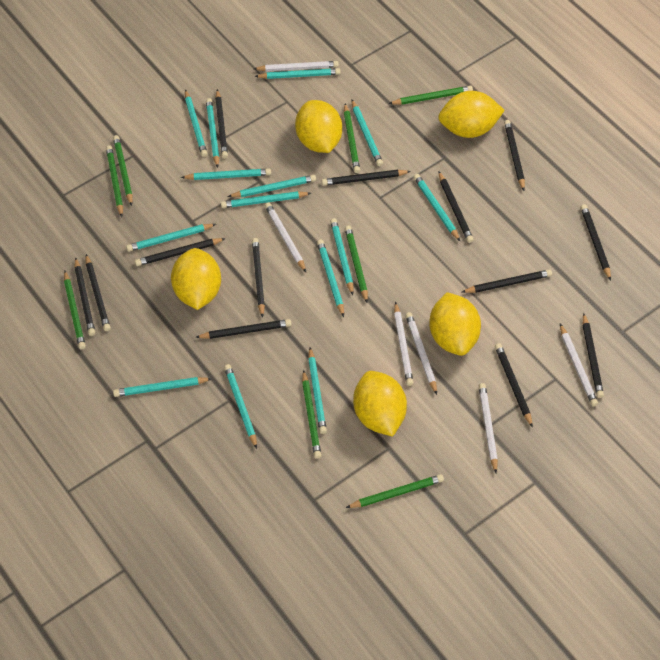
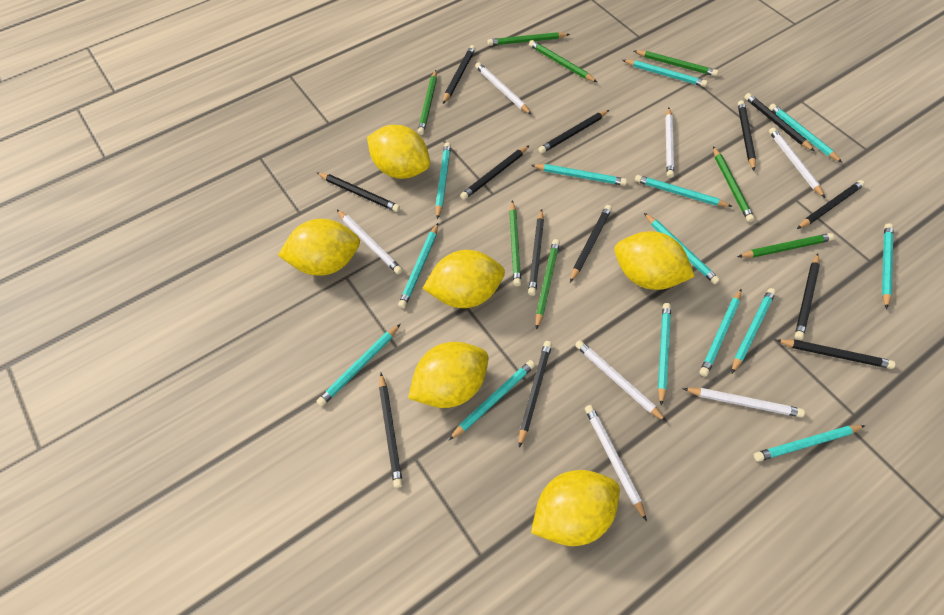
white pencil: 6 -> 7
yellow lemon: 5 -> 6

